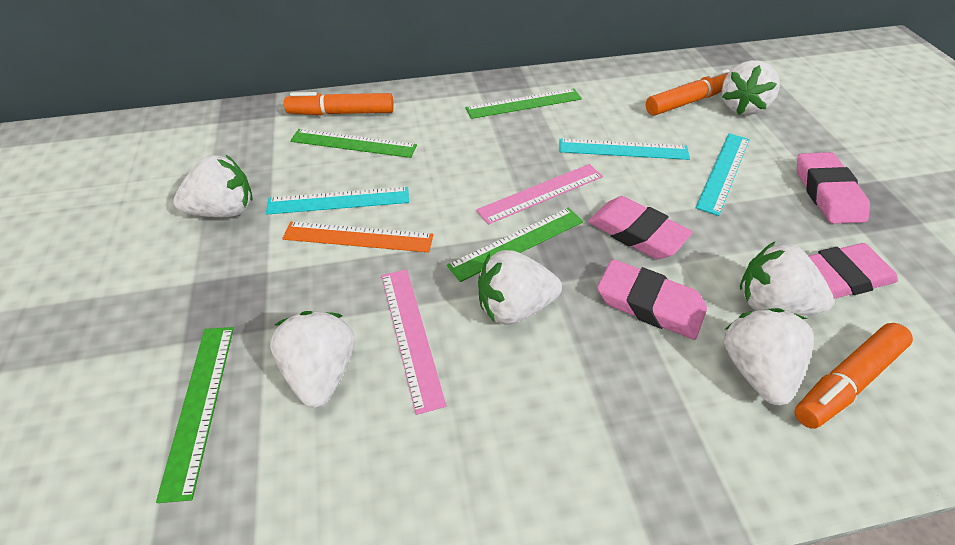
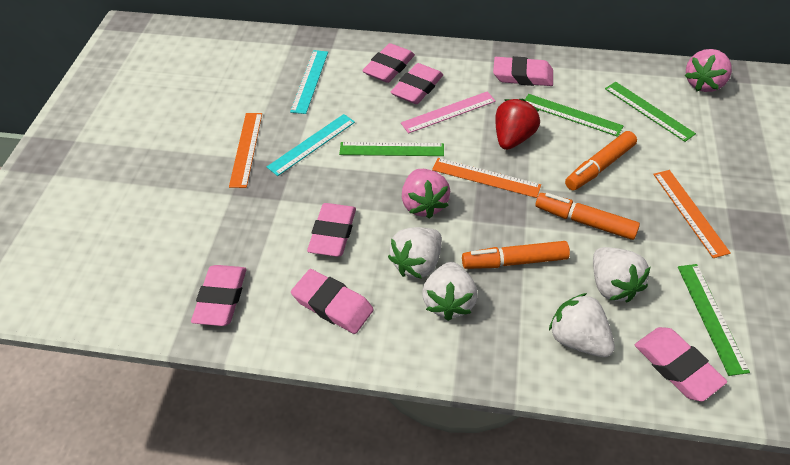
orange ruler: 1 -> 3
pink eraser: 4 -> 7
pink ruler: 2 -> 1
pink strawberry: 0 -> 2
red strawberry: 0 -> 1
turquoise ruler: 3 -> 2
white strawberry: 6 -> 4

